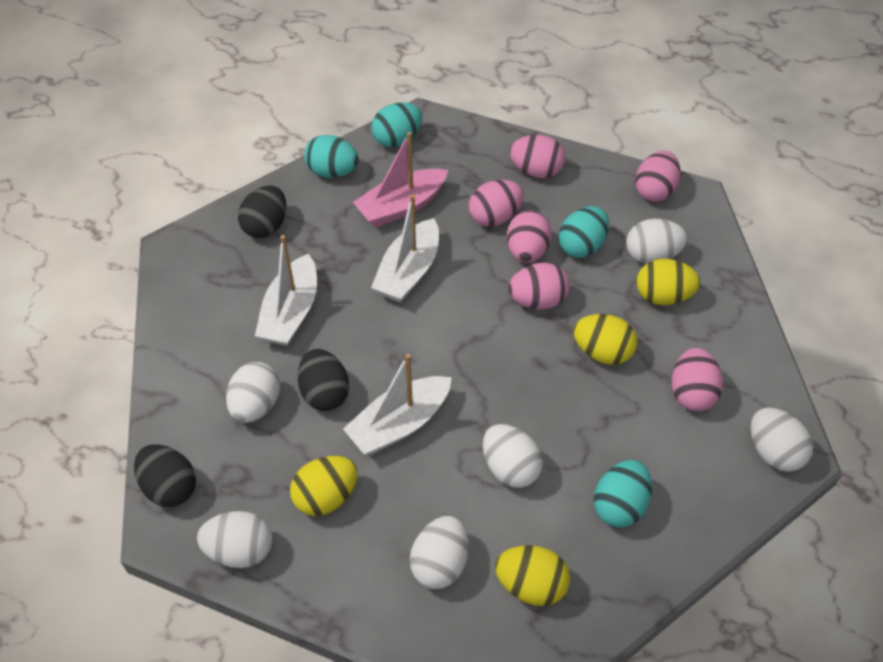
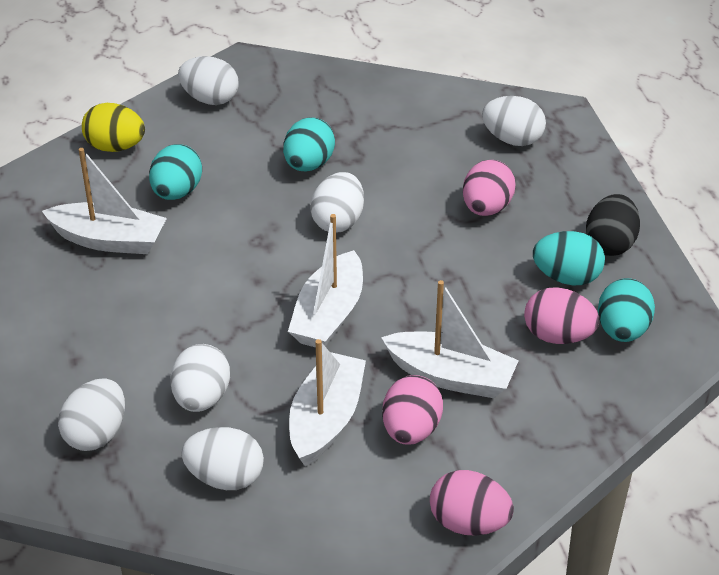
black egg: 3 -> 1
pink boat: 1 -> 0
pink egg: 6 -> 4
white boat: 3 -> 4
yellow egg: 4 -> 1

